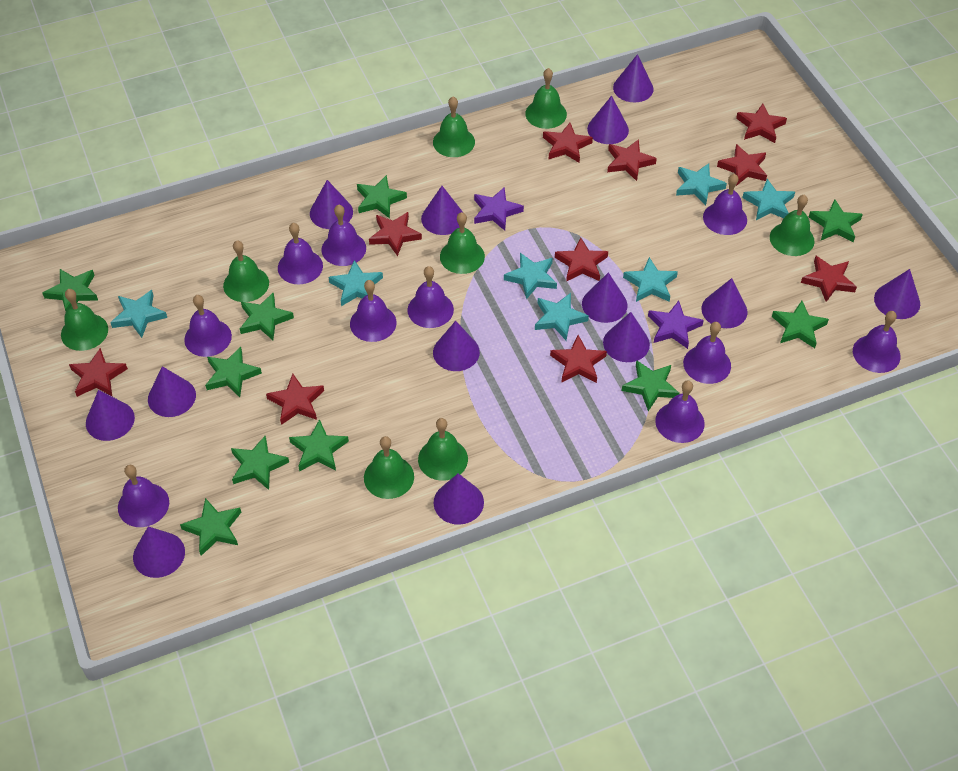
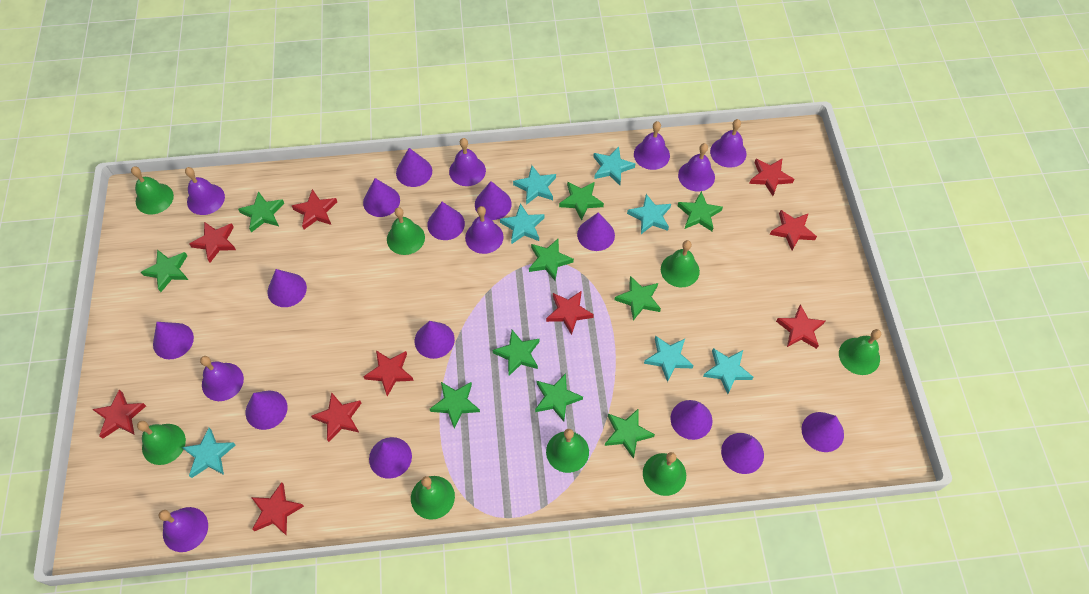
purple bell: 10 -> 8
purple star: 2 -> 0

